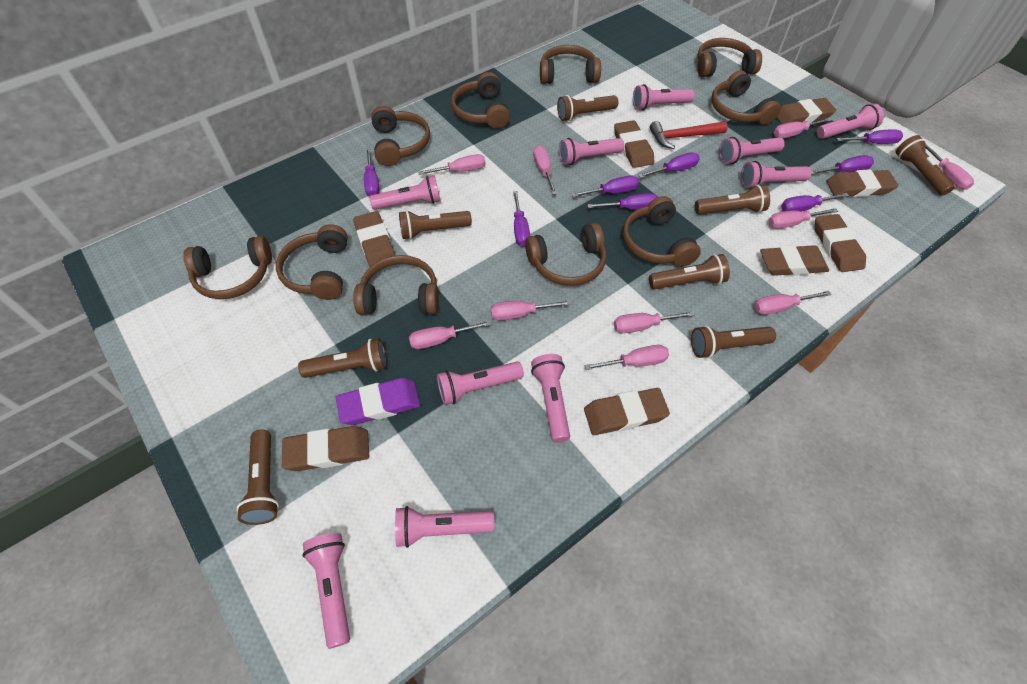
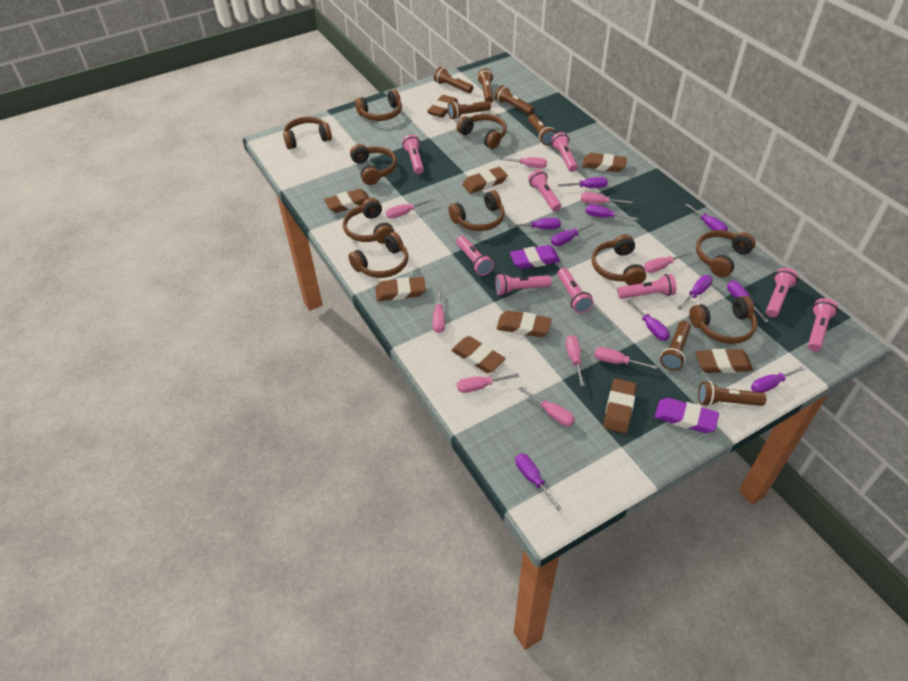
brown eraser: 8 -> 9
brown flashlight: 8 -> 7
pink flashlight: 10 -> 9
pink screwdriver: 10 -> 9
purple eraser: 1 -> 2
purple screwdriver: 8 -> 10
red hammer: 1 -> 0

